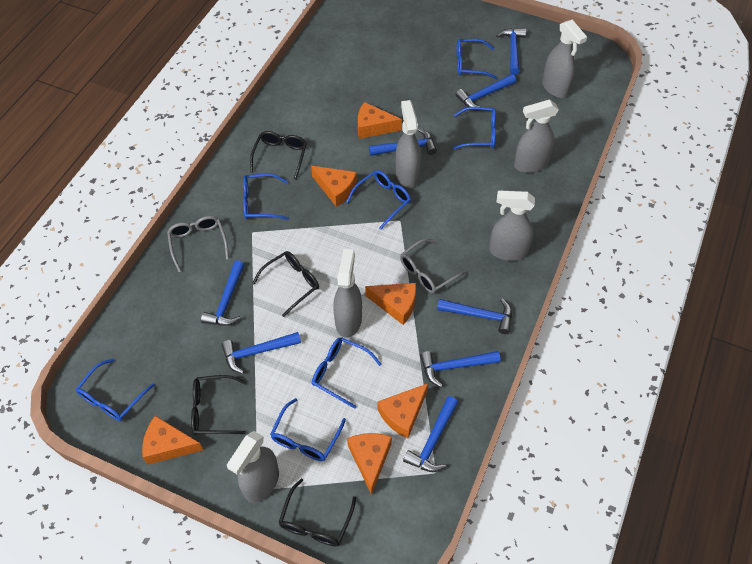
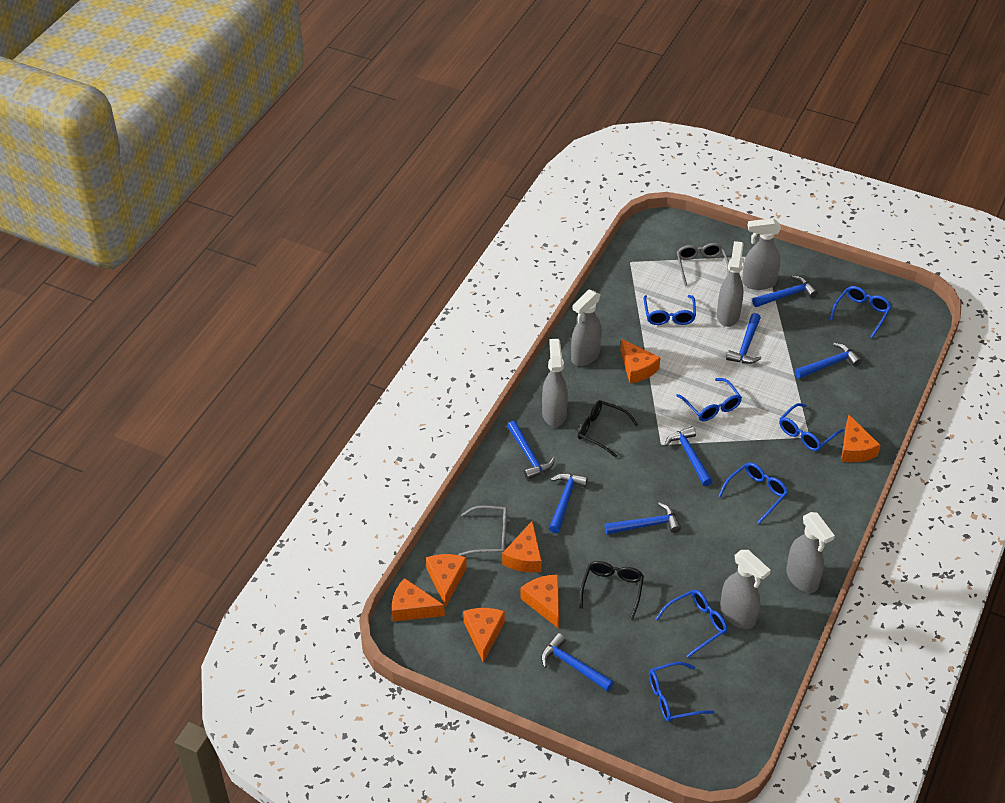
black glasses: 4 -> 2
orange cheese: 6 -> 7

